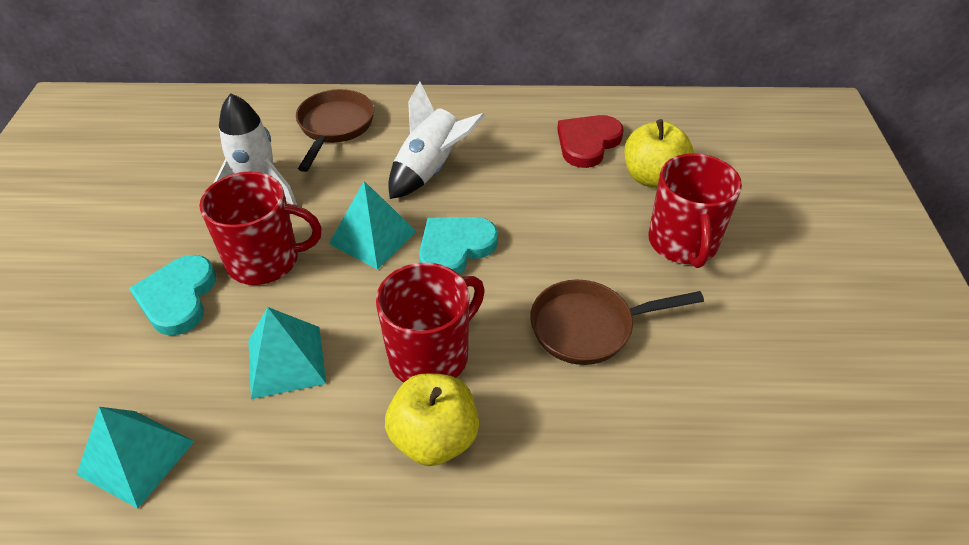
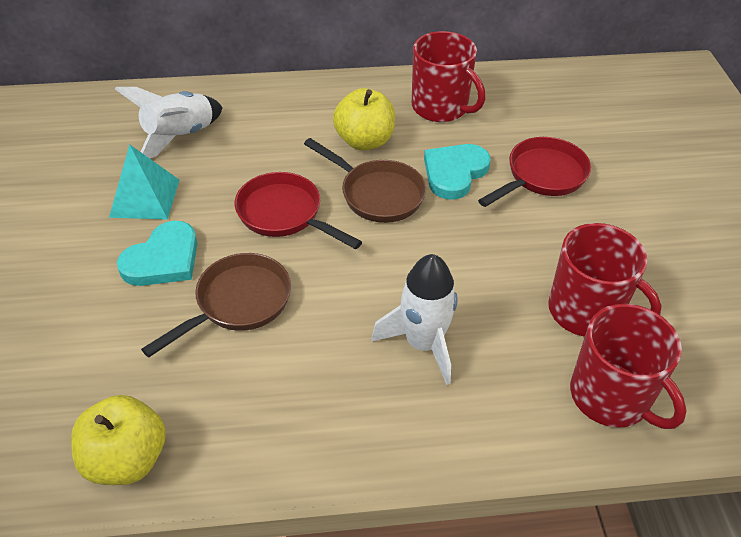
red heart: 1 -> 0
red pan: 0 -> 2
turquoise pyramid: 3 -> 1

